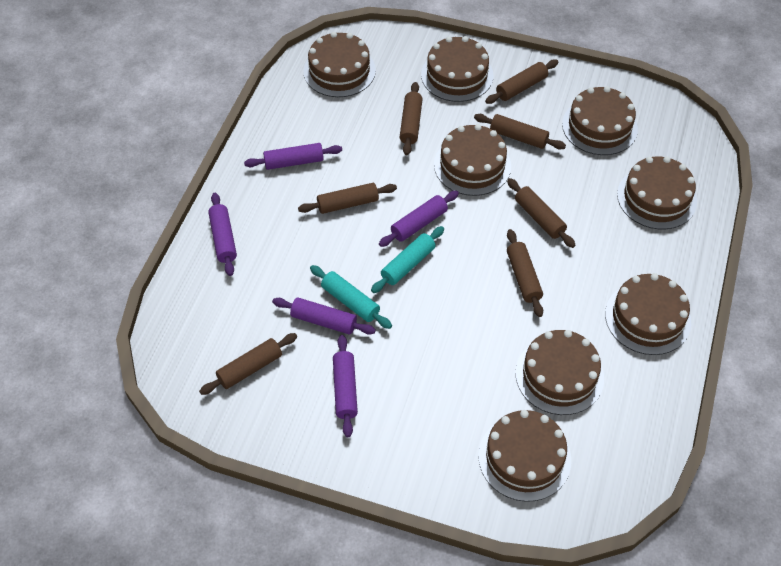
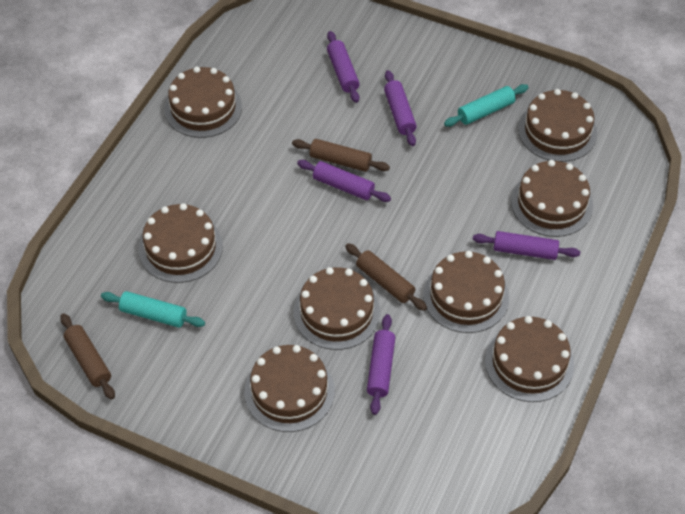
brown rolling pin: 7 -> 3

